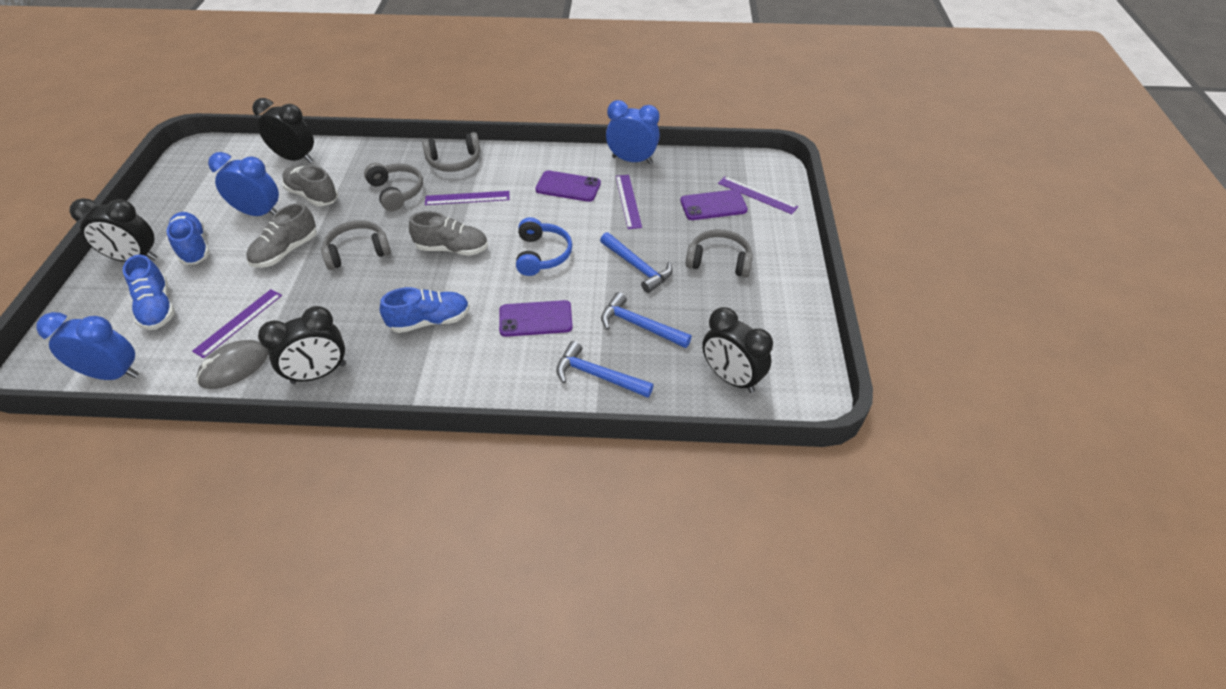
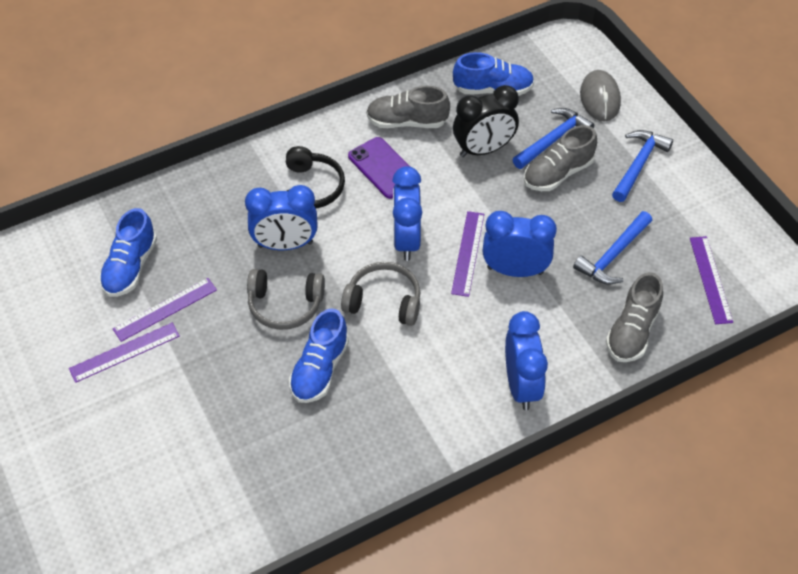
black clock: 4 -> 1
black headphones: 0 -> 1
blue clock: 3 -> 4
blue headphones: 1 -> 0
grey headphones: 4 -> 2
purple phone: 3 -> 1

